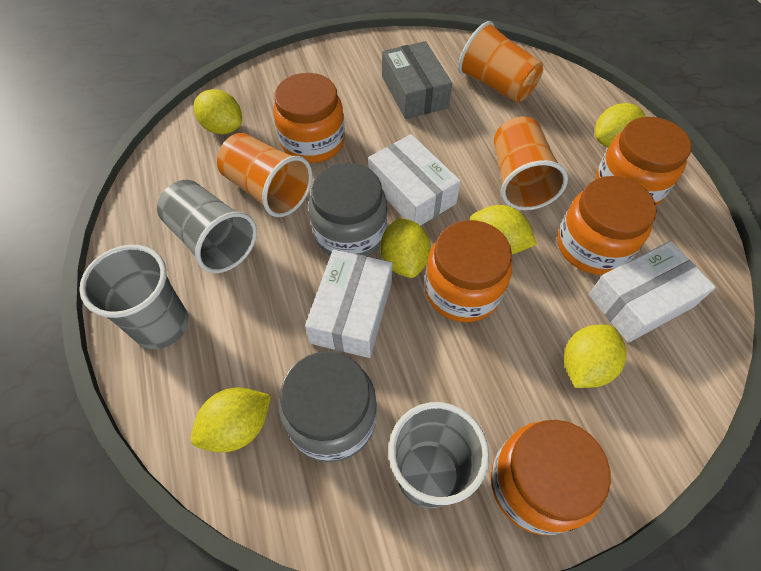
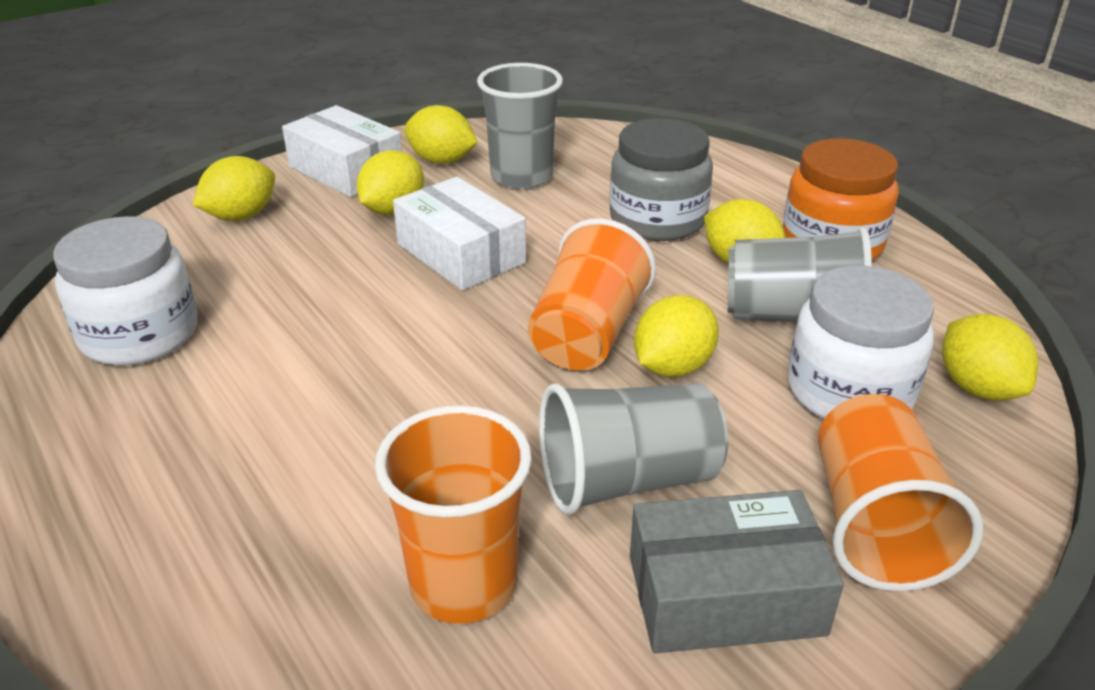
grey jar: 2 -> 1
orange jar: 5 -> 1
white box: 3 -> 2
white jar: 0 -> 2

